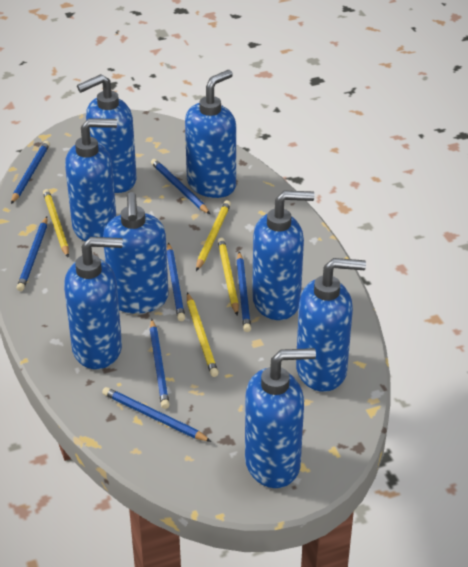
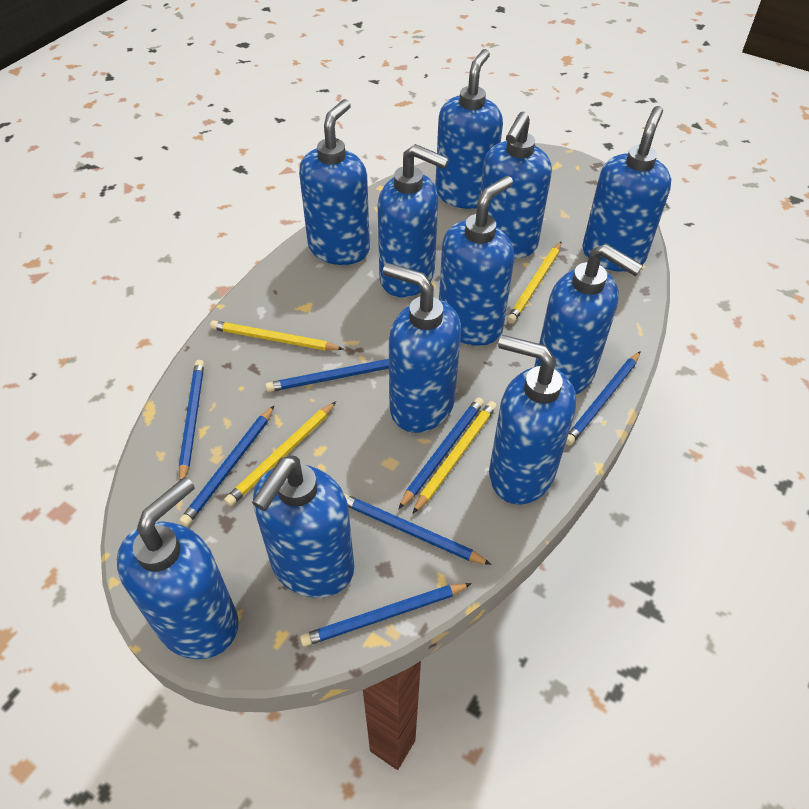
blue soap dispenser: 8 -> 11

